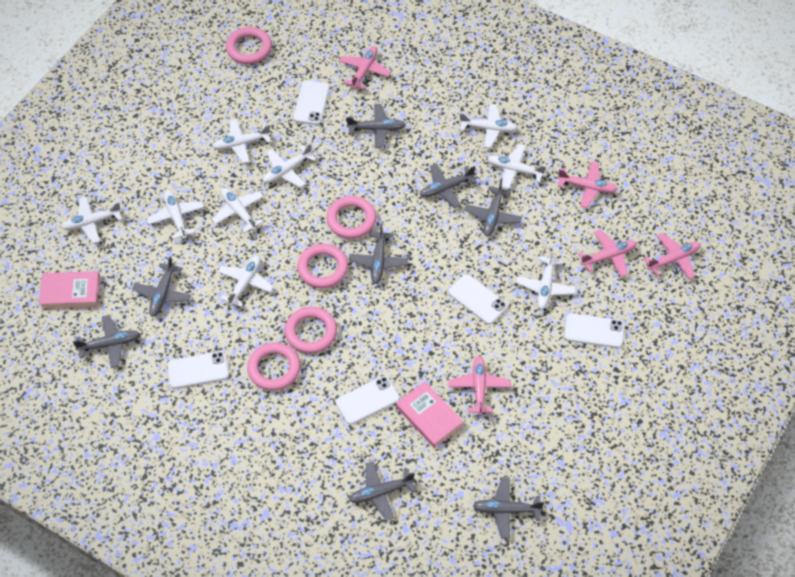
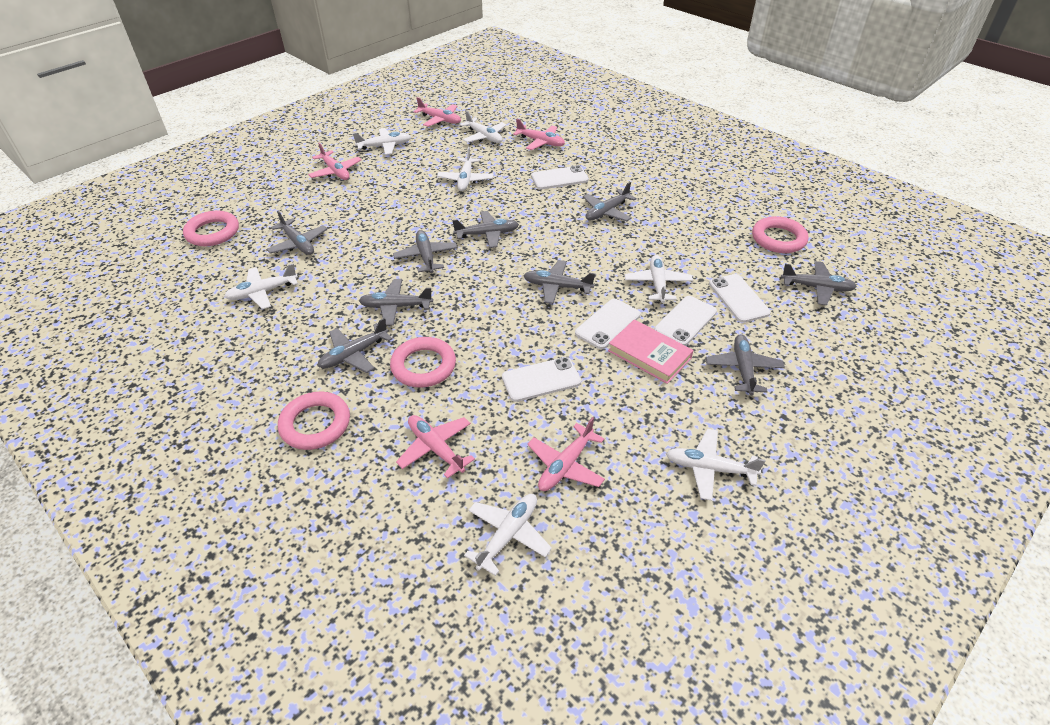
grey plane: 8 -> 9
pink book: 2 -> 1
pink ring: 5 -> 4
white plane: 9 -> 7

